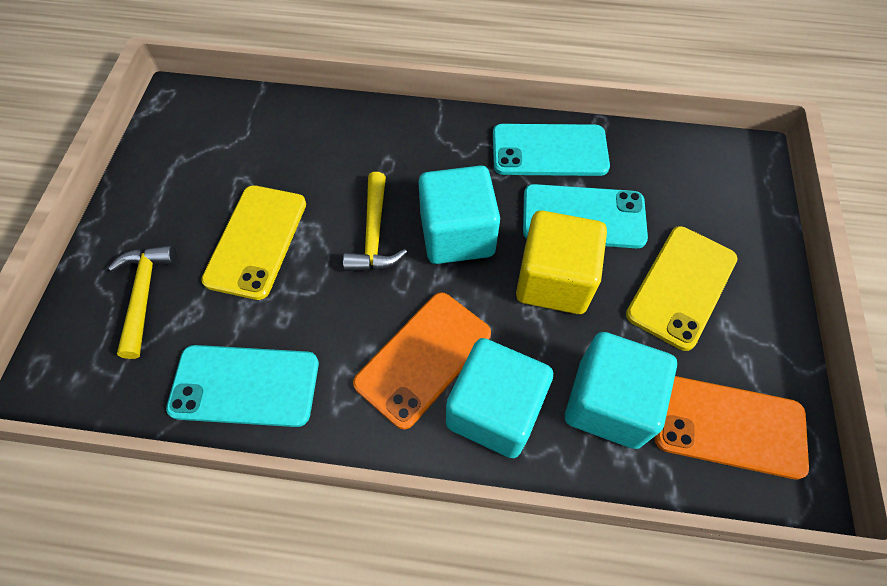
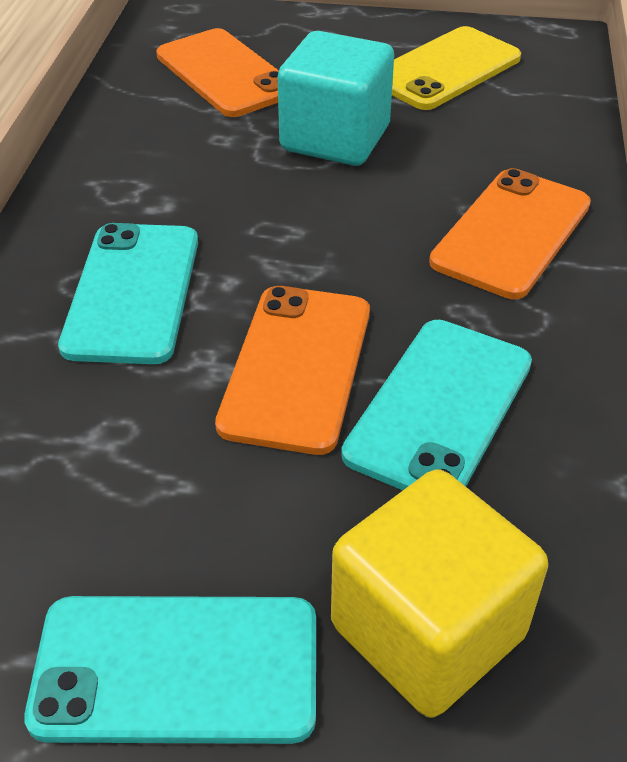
orange phone: 2 -> 3
turquoise cube: 3 -> 1
yellow hammer: 2 -> 0
yellow phone: 2 -> 1

